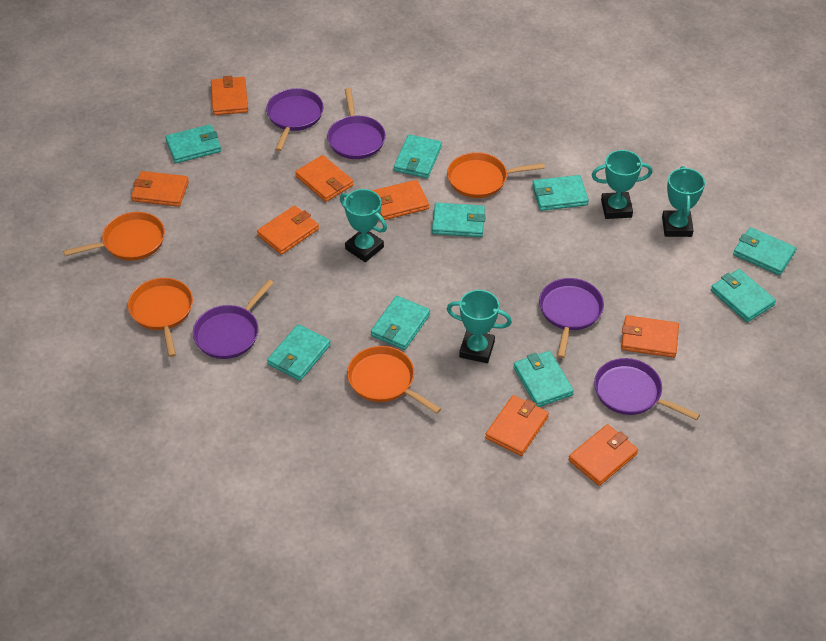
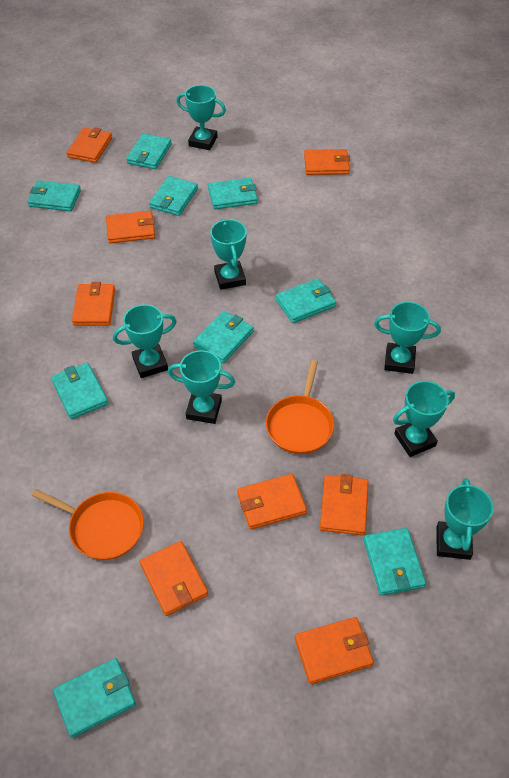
orange pan: 4 -> 2
purple pan: 5 -> 0
turquoise trophy: 4 -> 7

